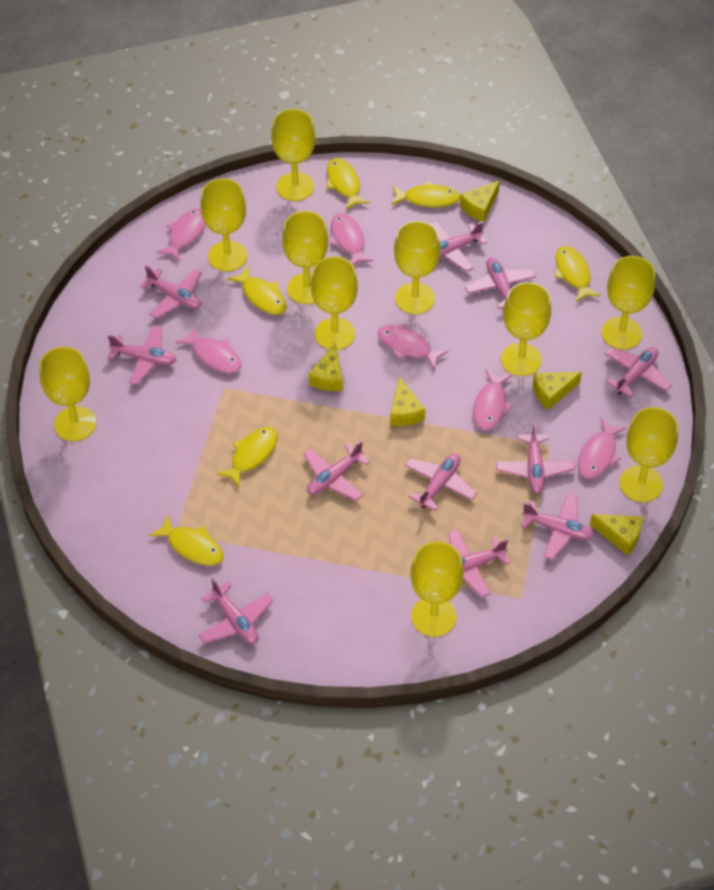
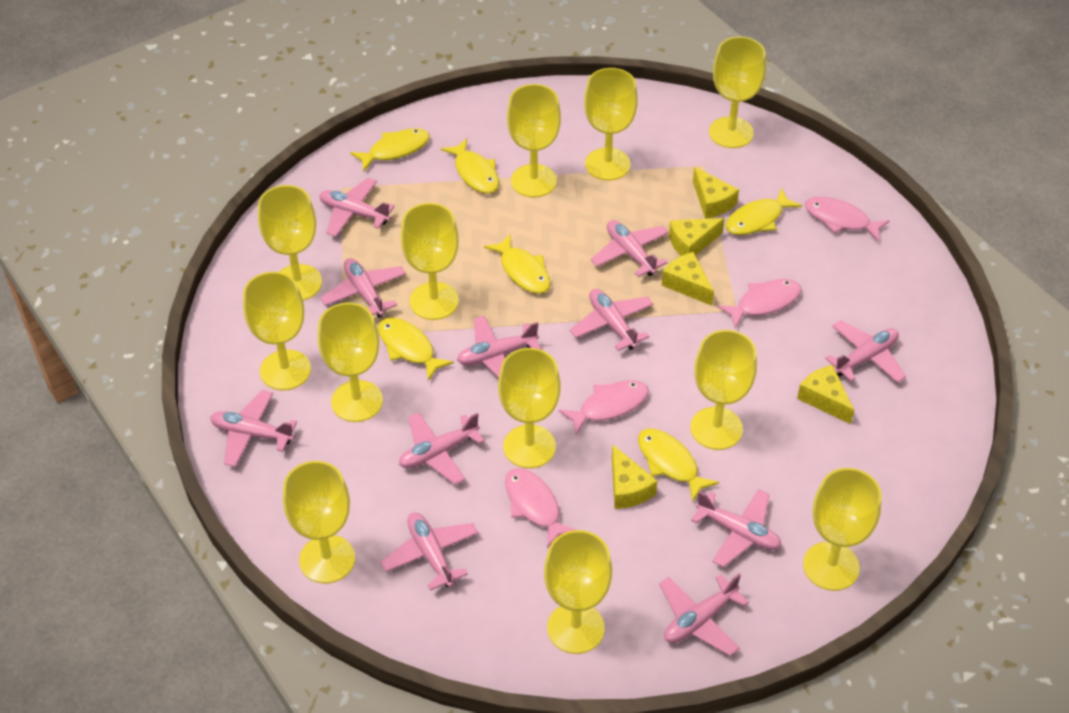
pink fish: 6 -> 4
yellow goblet: 10 -> 12

